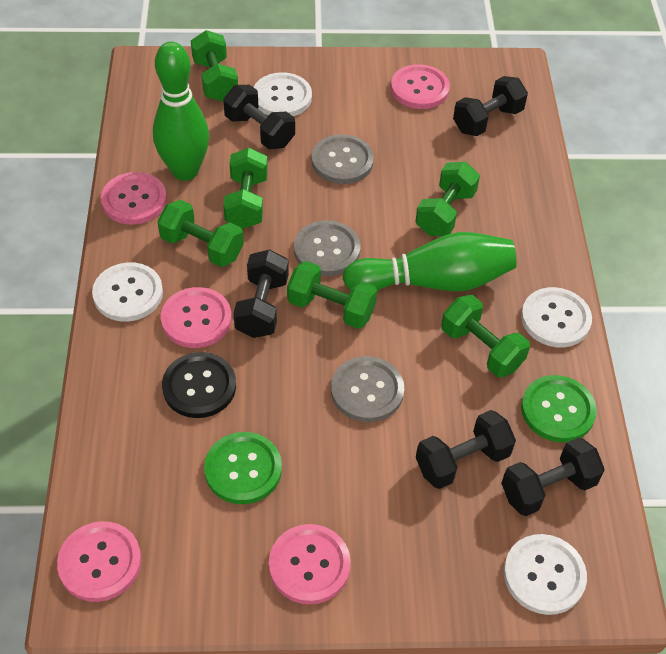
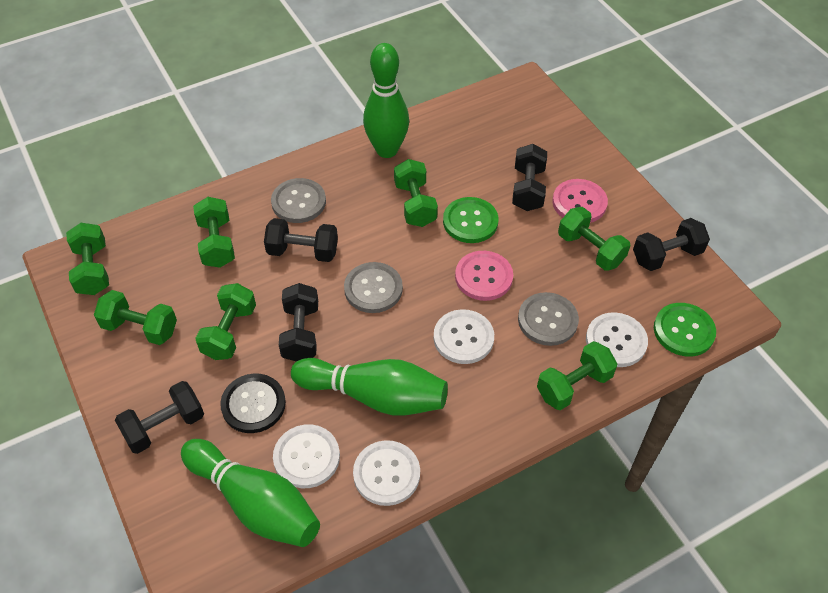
green bowling pin: 2 -> 3
green dumbbell: 6 -> 7
pink button: 5 -> 2

